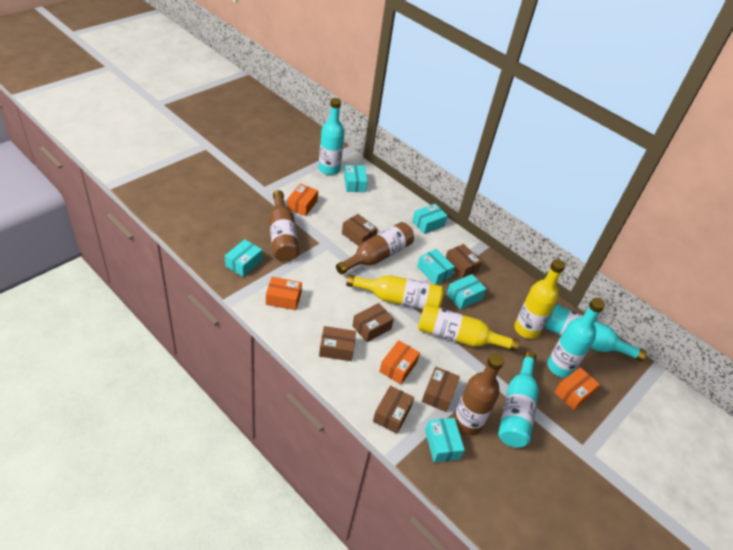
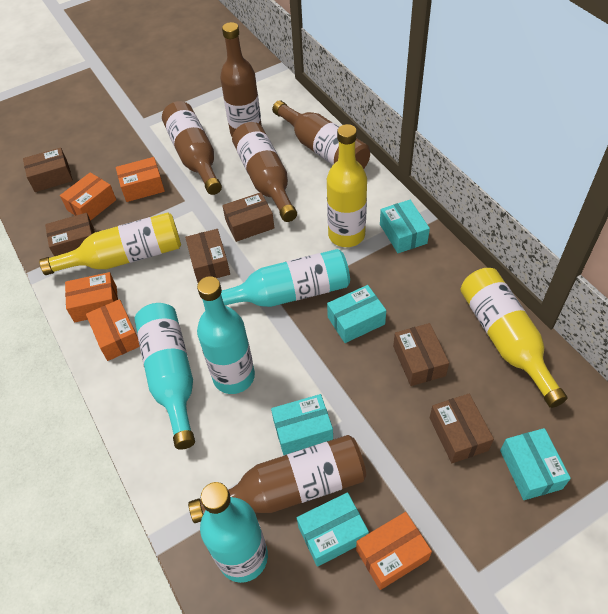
brown bottle: 3 -> 5
orange box: 4 -> 5
turquoise box: 6 -> 5

